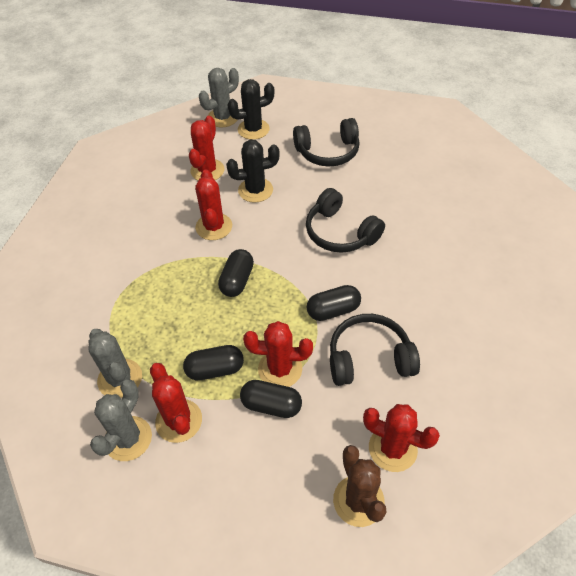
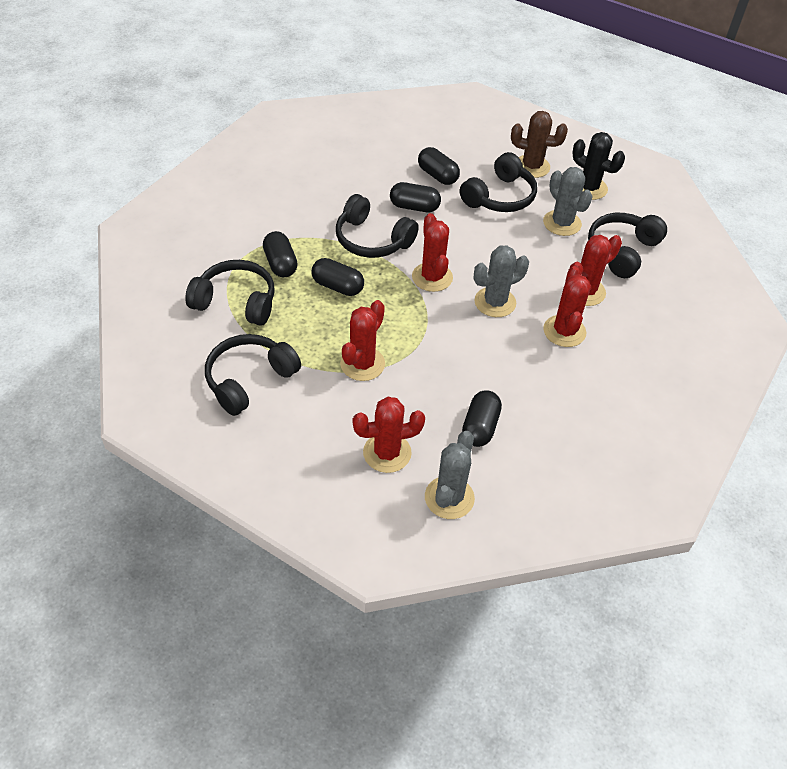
black cactus: 2 -> 1
black capsule: 4 -> 5
black headphones: 3 -> 5

